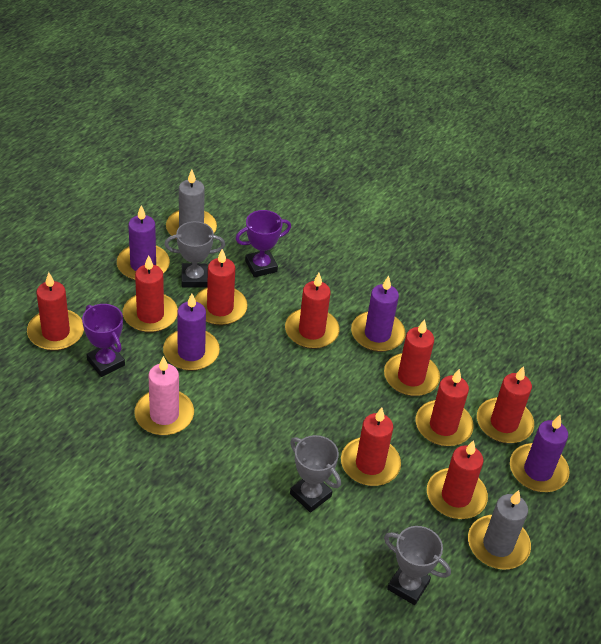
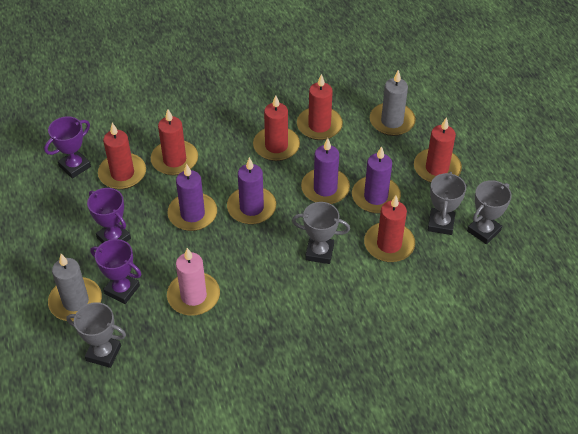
grey trophy: 3 -> 4
purple trophy: 2 -> 3
red candle: 9 -> 6

